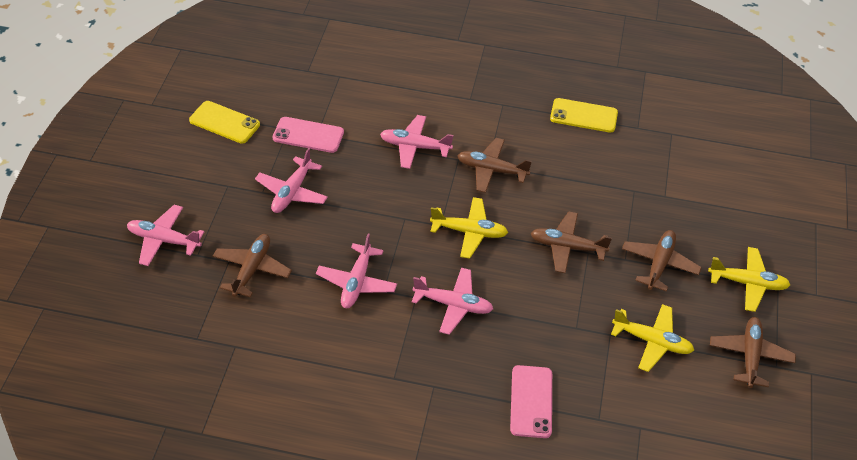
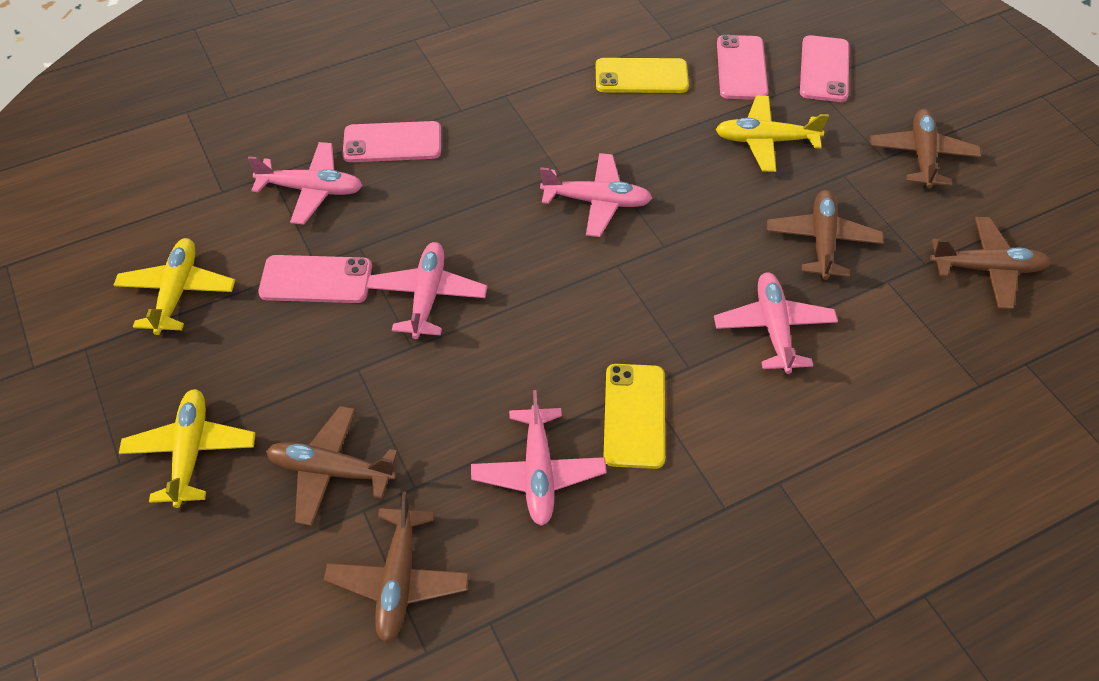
pink phone: 2 -> 4

